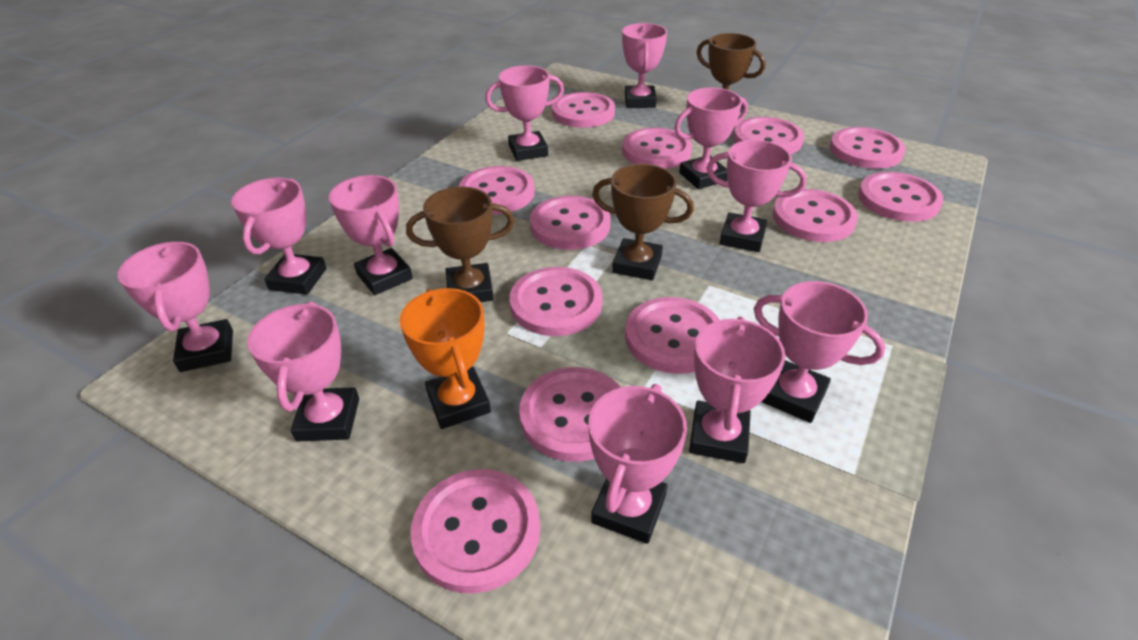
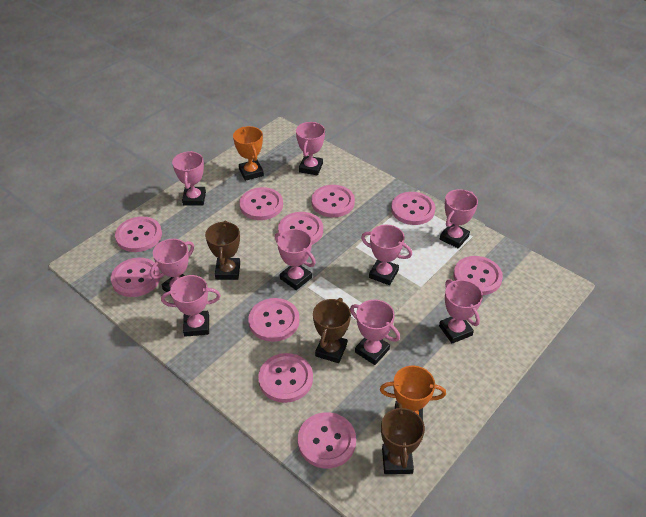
orange trophy: 1 -> 2
pink button: 12 -> 10
pink trophy: 11 -> 9

